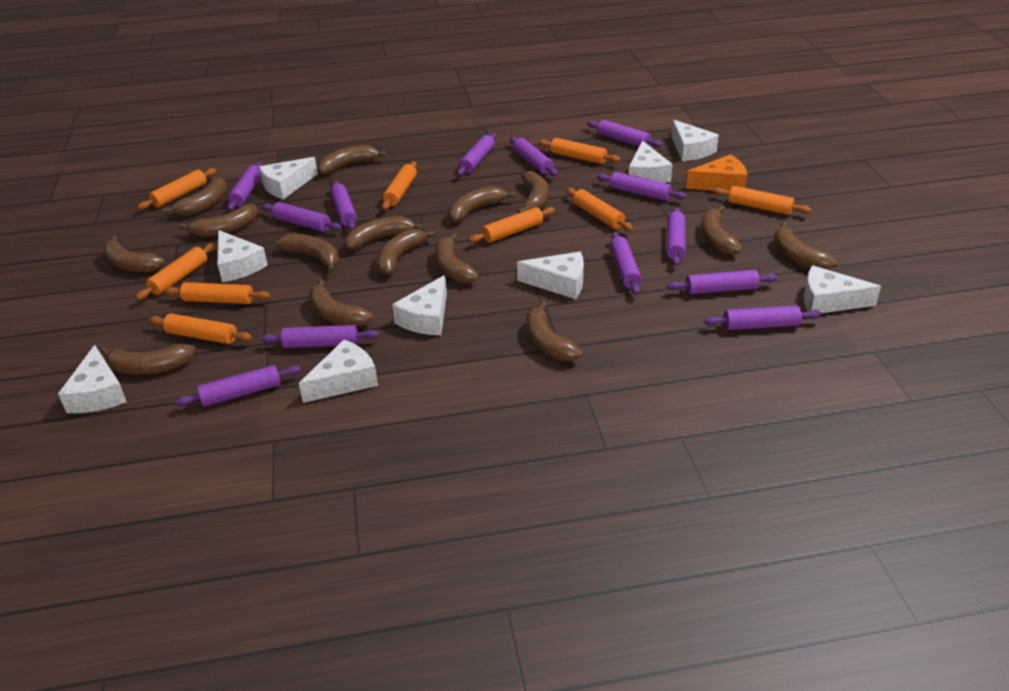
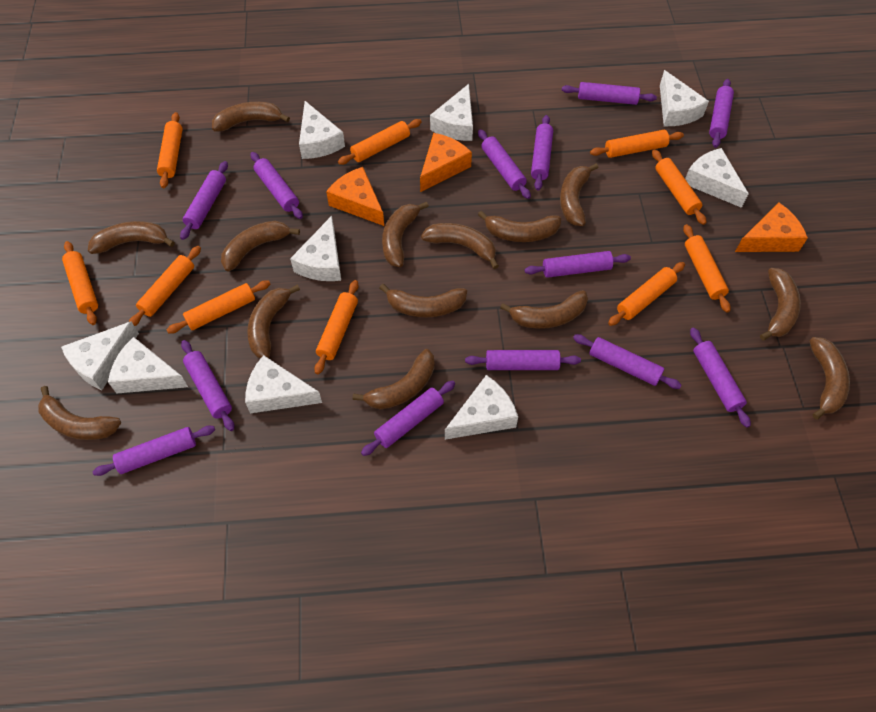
brown banana: 15 -> 14
orange cheese: 1 -> 3
orange rolling pin: 9 -> 10

